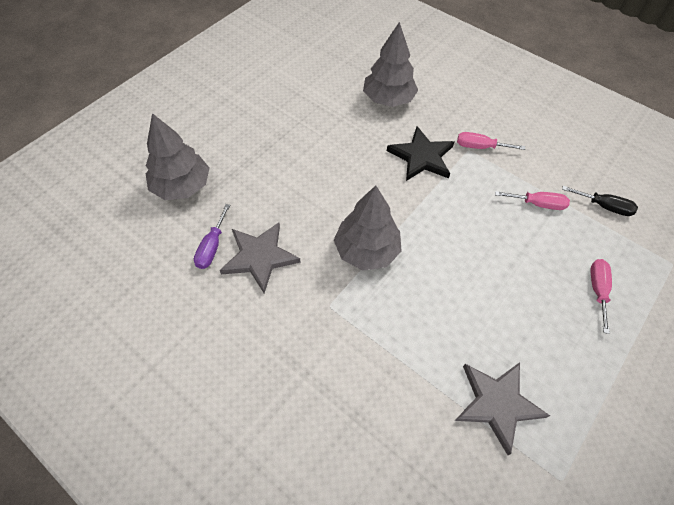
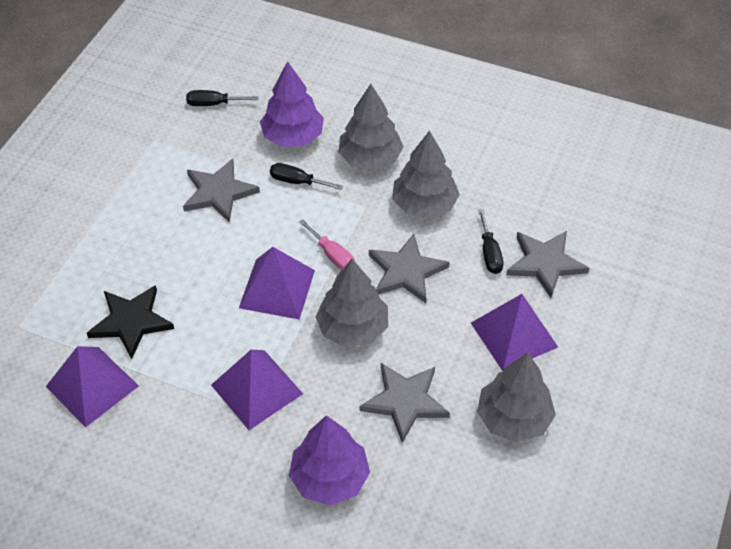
black screwdriver: 1 -> 3
grey star: 2 -> 4
grey tree: 3 -> 4
pink screwdriver: 3 -> 1
purple pyramid: 0 -> 4
purple screwdriver: 1 -> 0
purple tree: 0 -> 2

